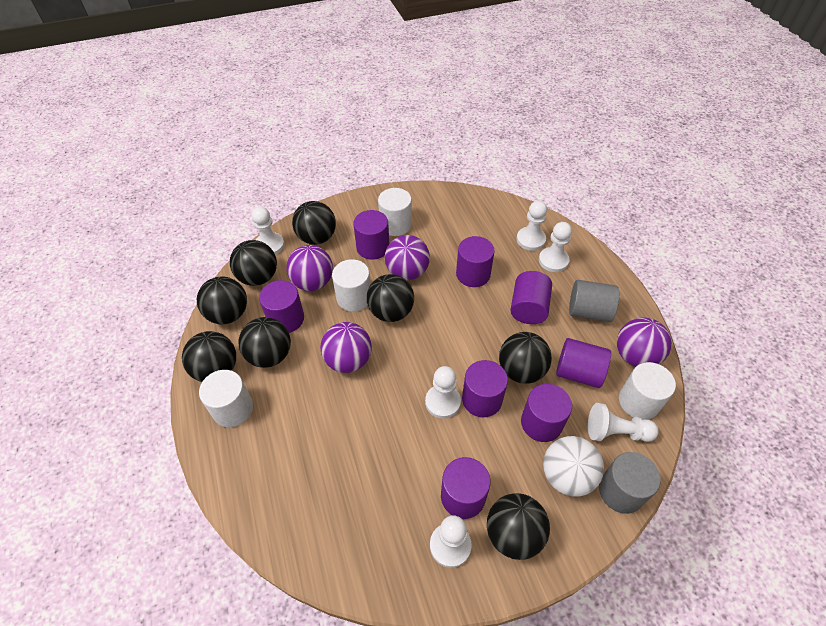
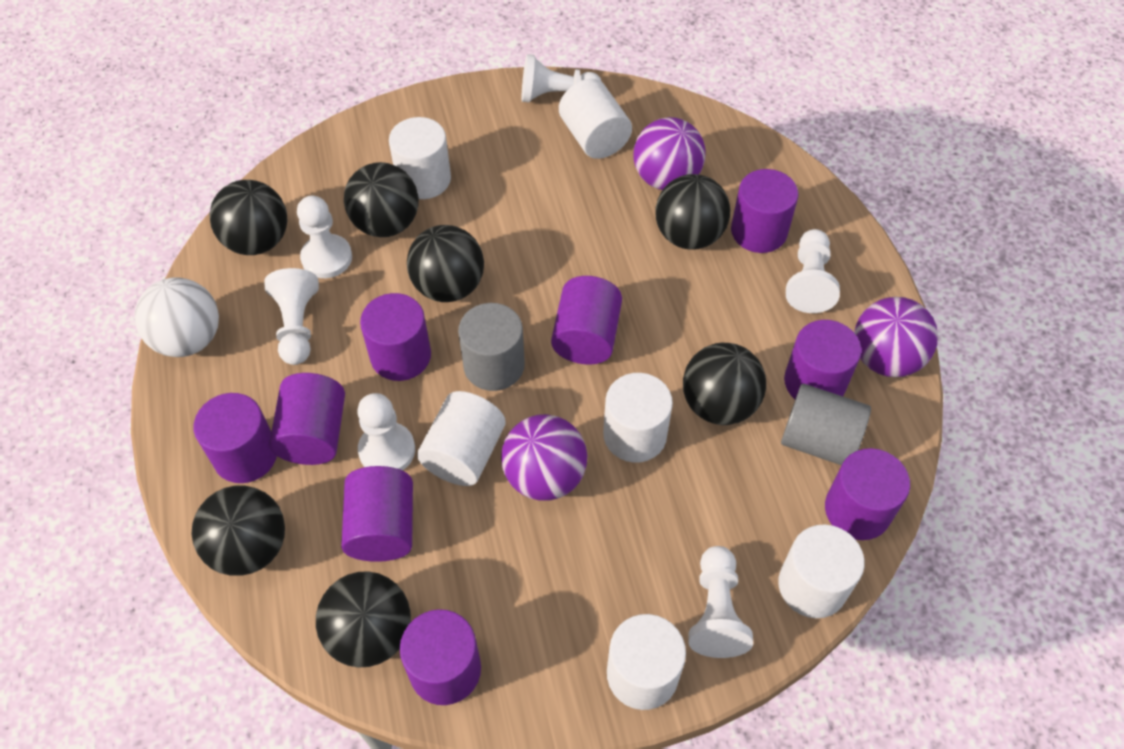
black ball: 8 -> 7
purple ball: 4 -> 3
purple cylinder: 8 -> 9
white cylinder: 4 -> 6

